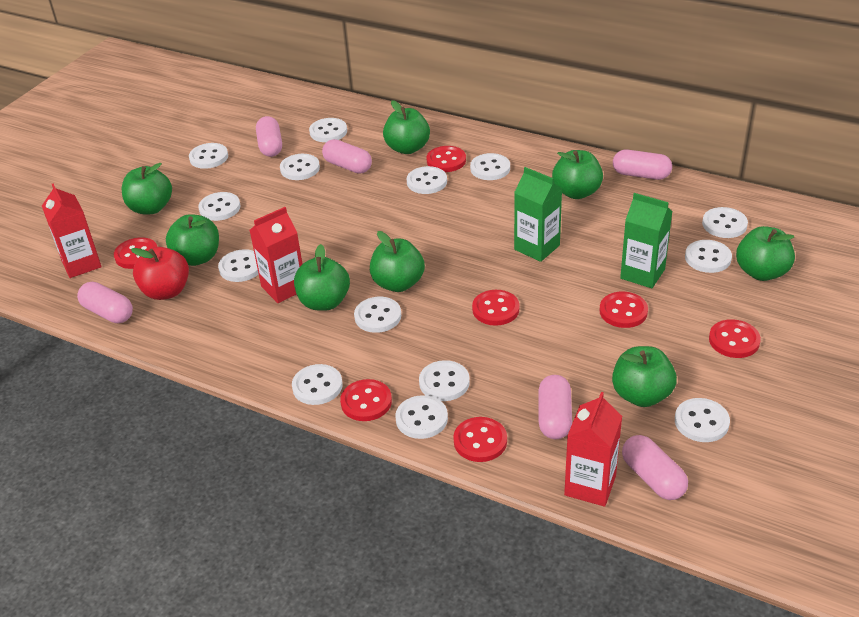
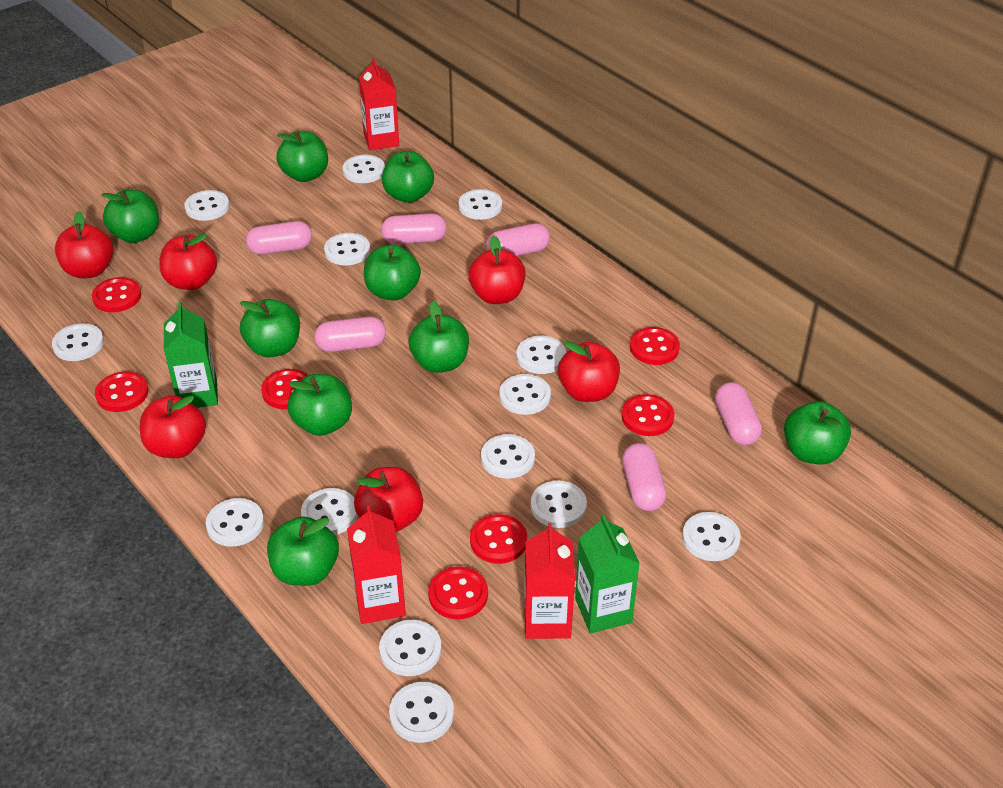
green apple: 8 -> 9
red apple: 1 -> 6

